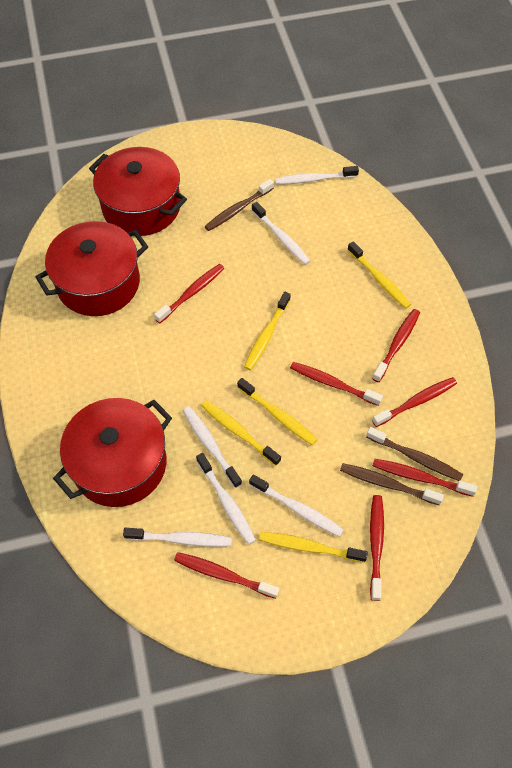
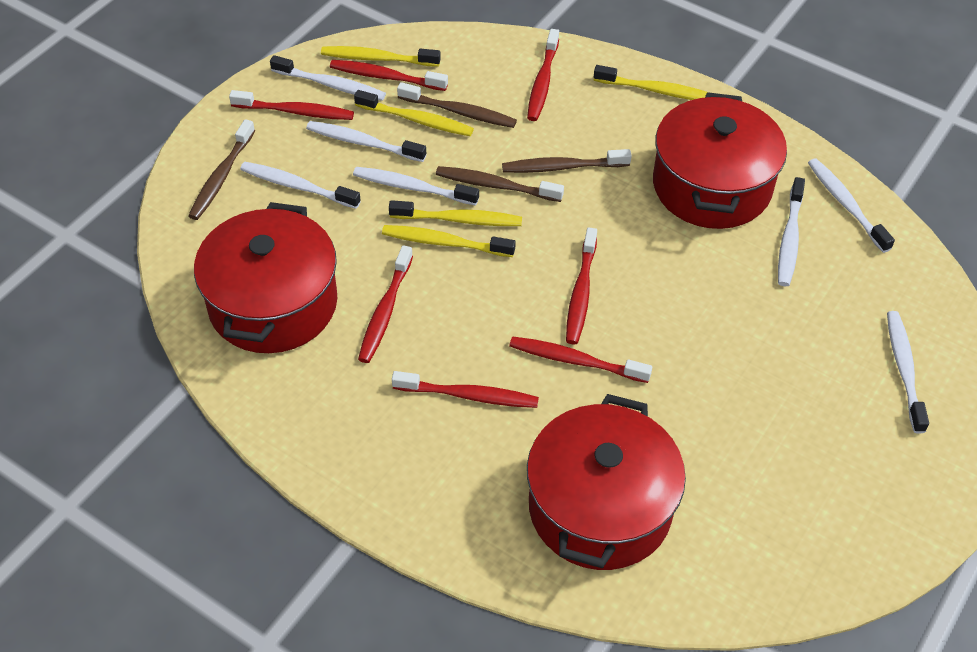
brown toothbrush: 3 -> 4
white toothbrush: 6 -> 7

